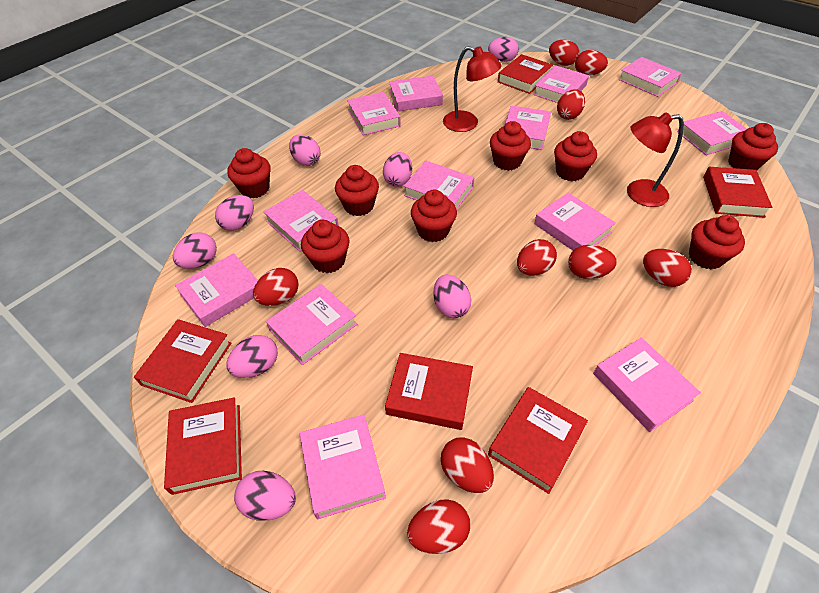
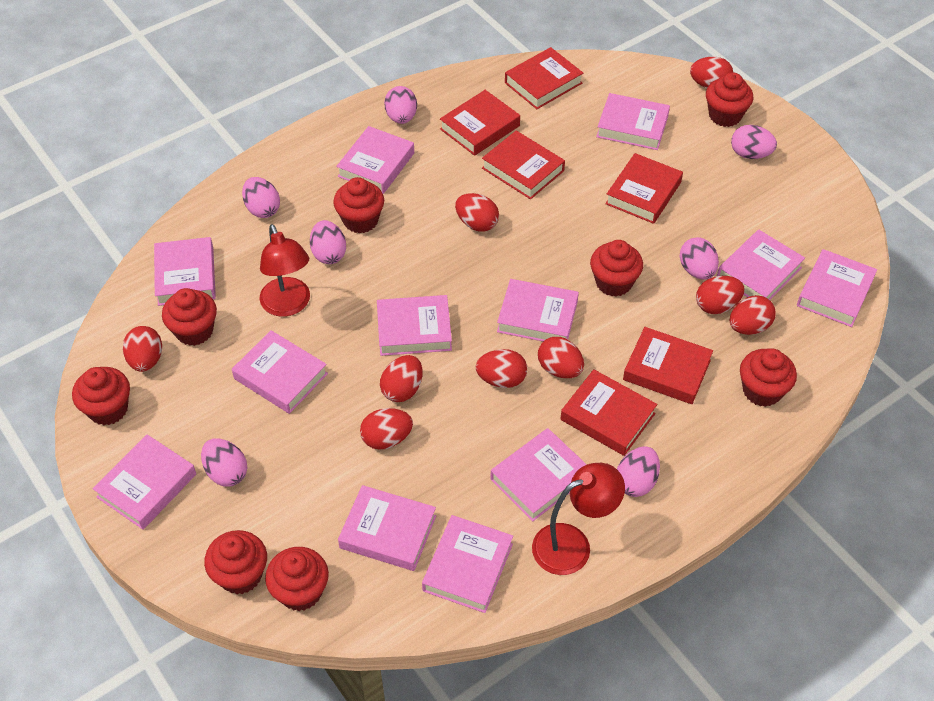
pink book: 13 -> 12
pink egg: 8 -> 7

